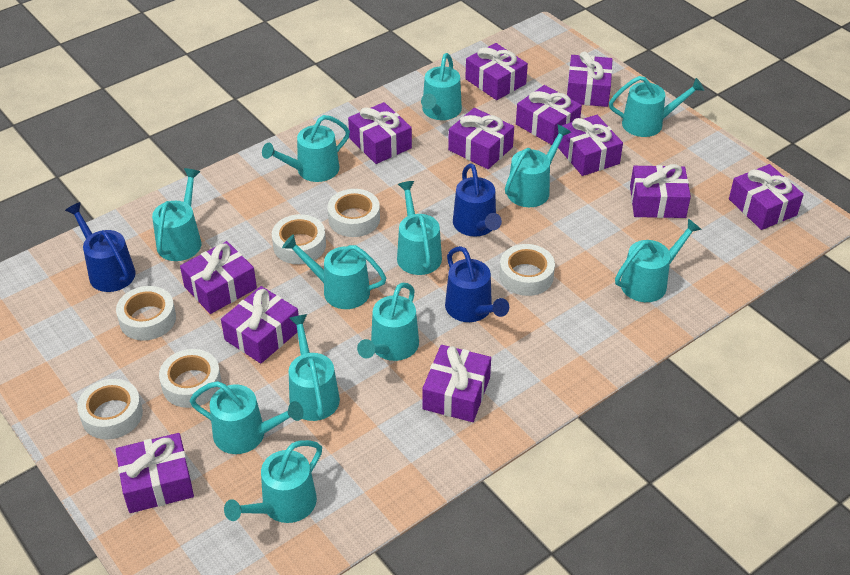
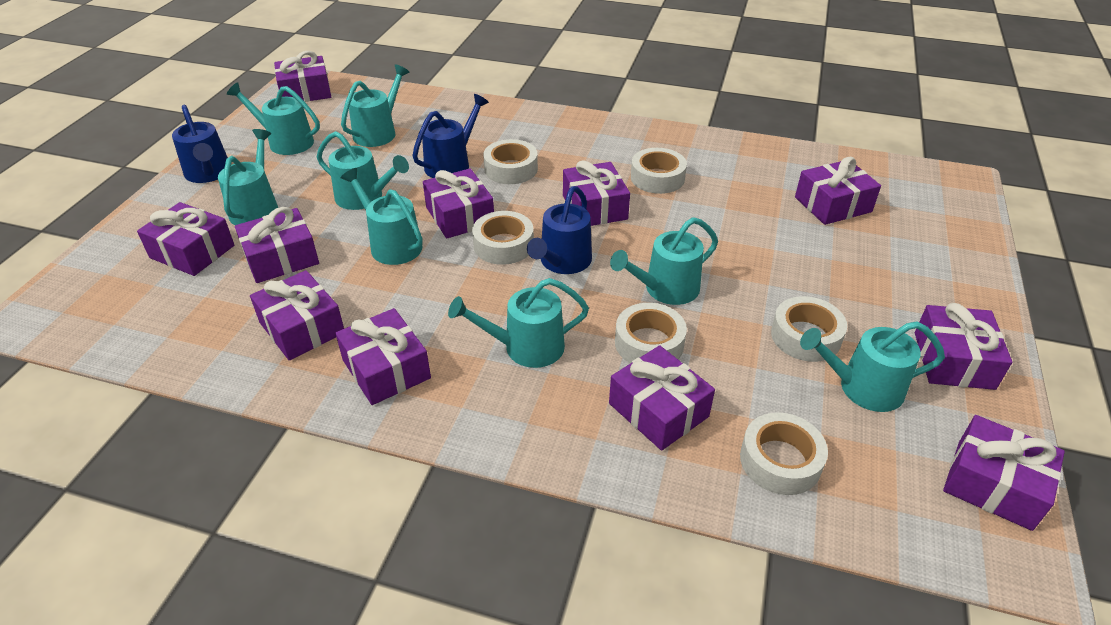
purple gift: 12 -> 11
turquoise watering can: 12 -> 8

